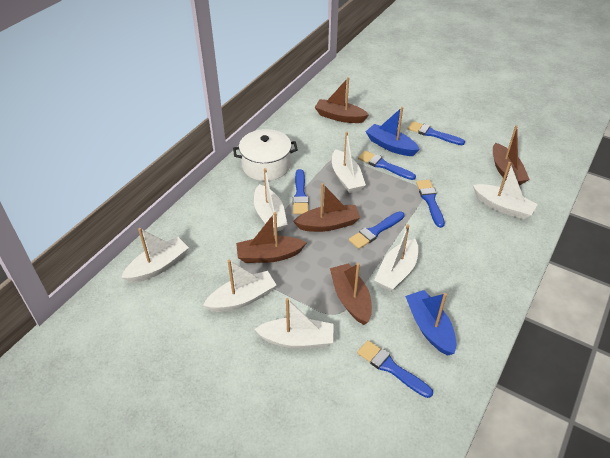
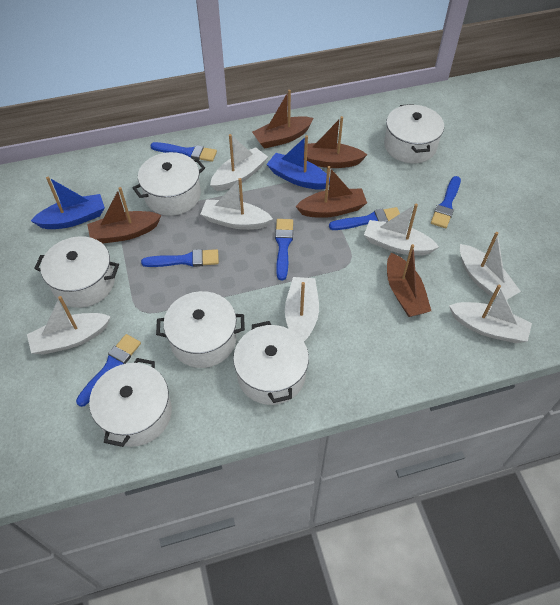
white pot: 1 -> 6

